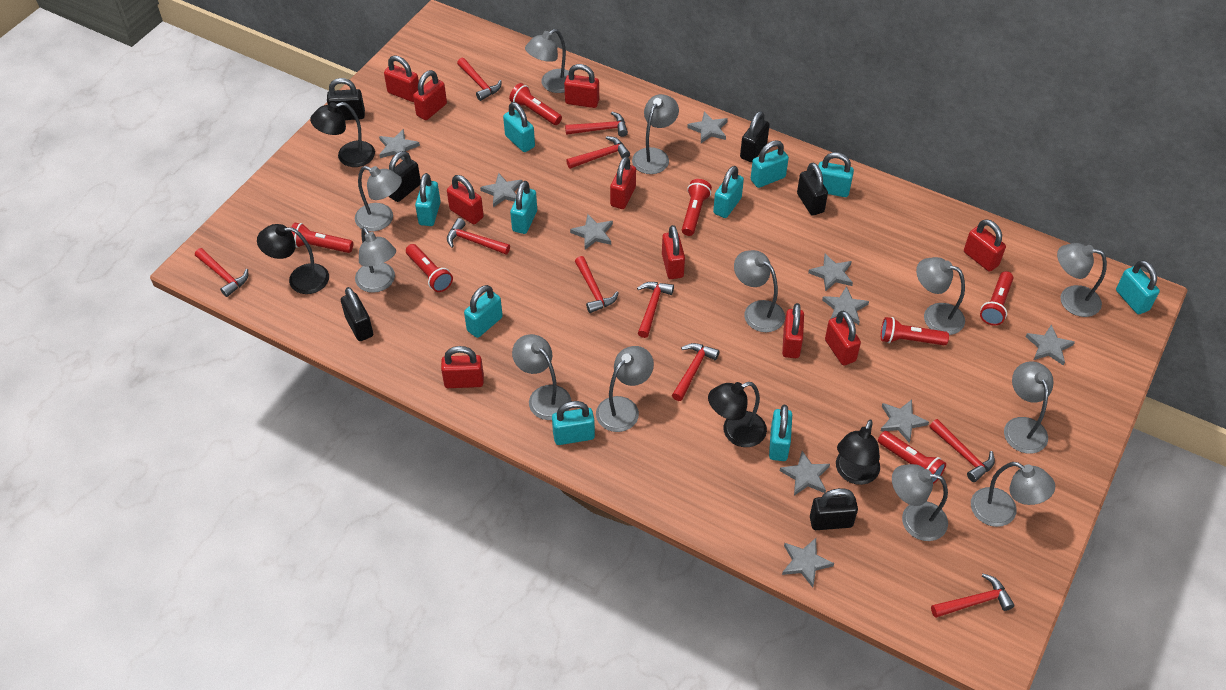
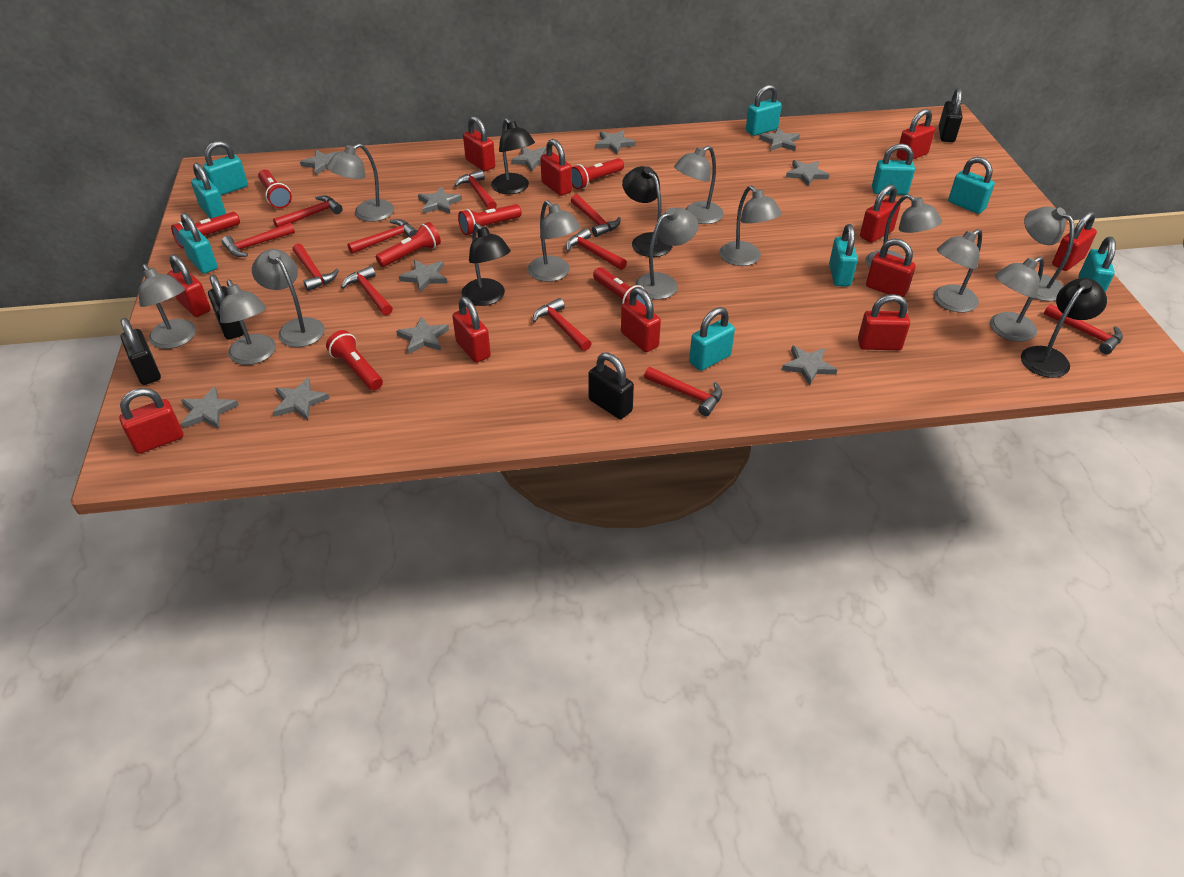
black padlock: 6 -> 4
grey star: 10 -> 11
red hammer: 10 -> 11
red padlock: 10 -> 11
turquoise padlock: 10 -> 9

